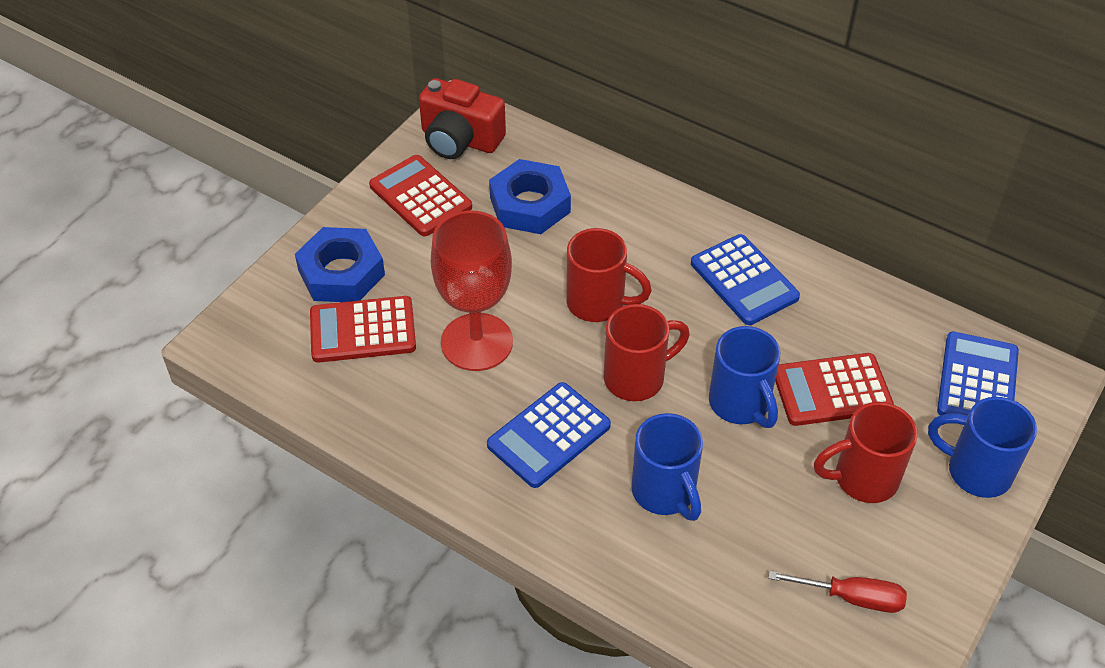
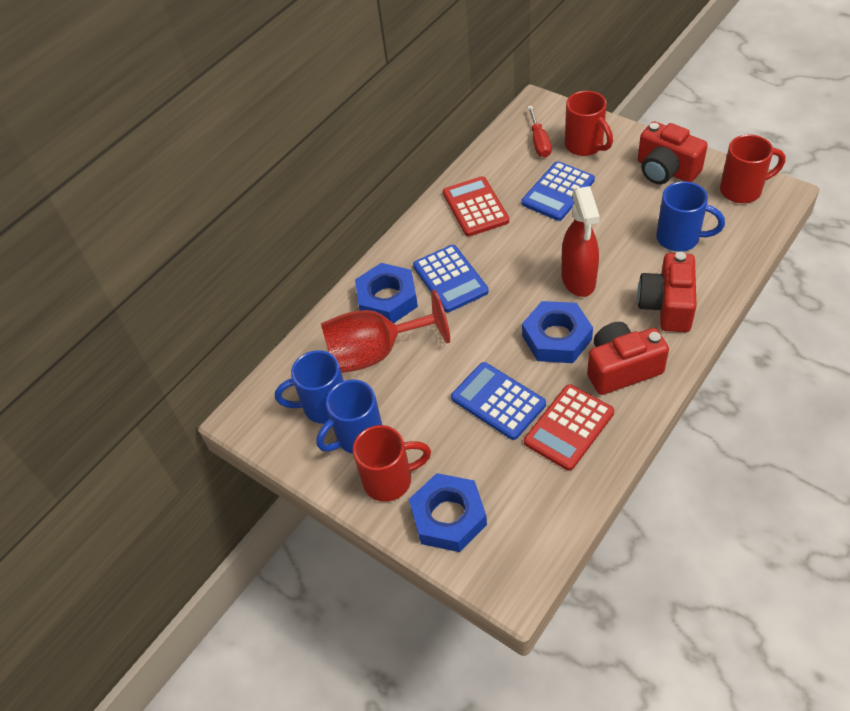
blue nut: 2 -> 3
red calculator: 3 -> 2
red camera: 1 -> 3
red spray bottle: 0 -> 1

